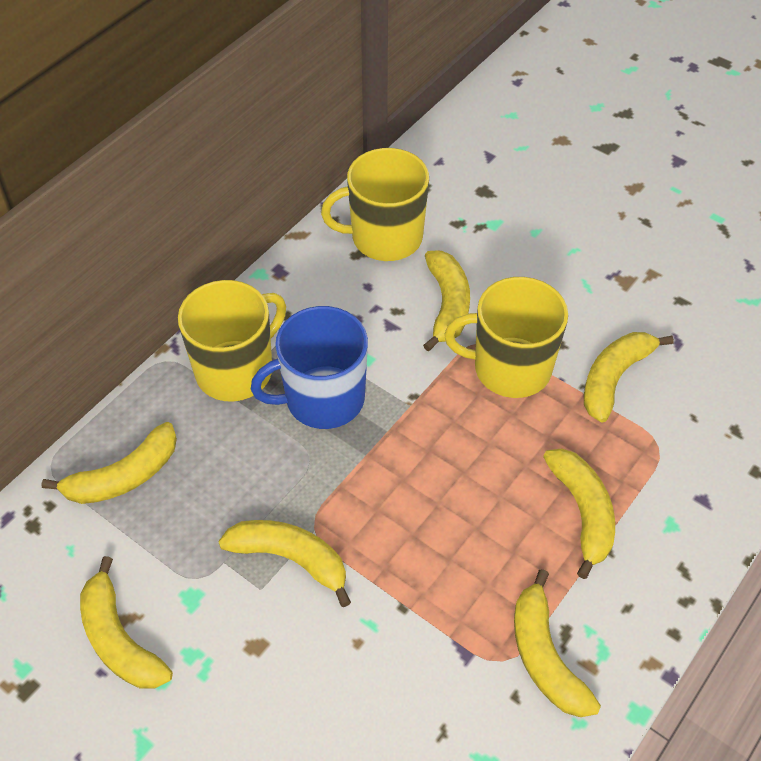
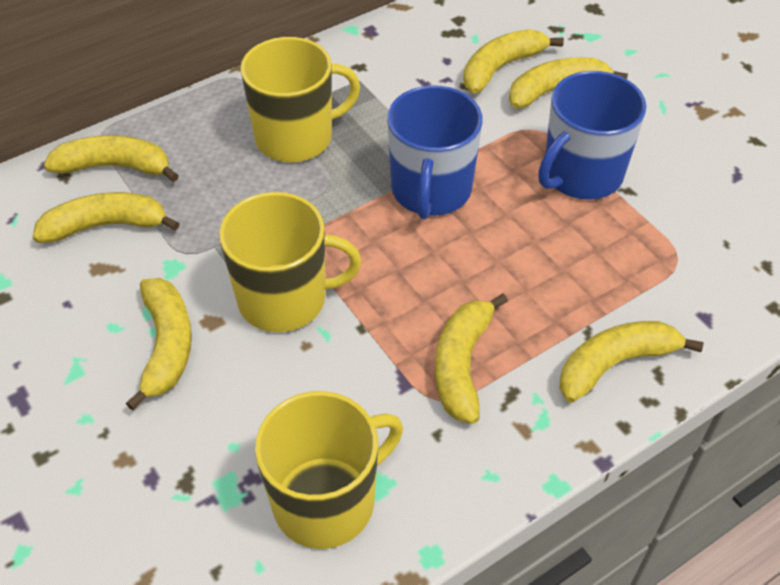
blue mug: 1 -> 2

